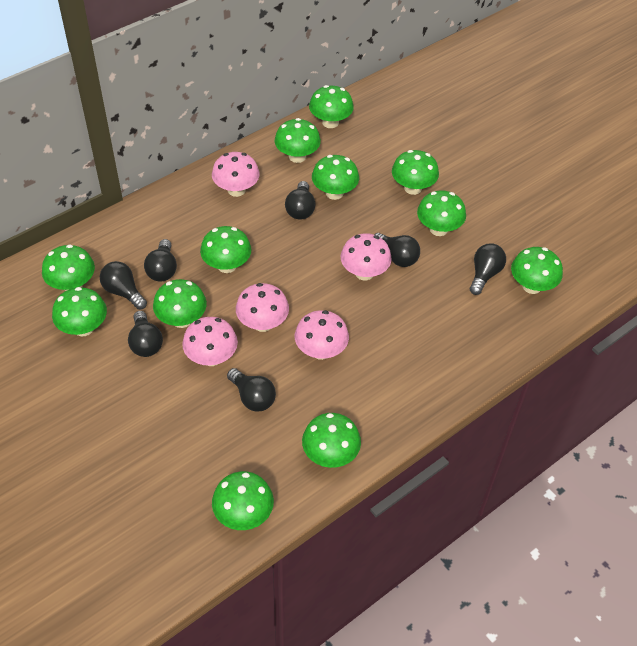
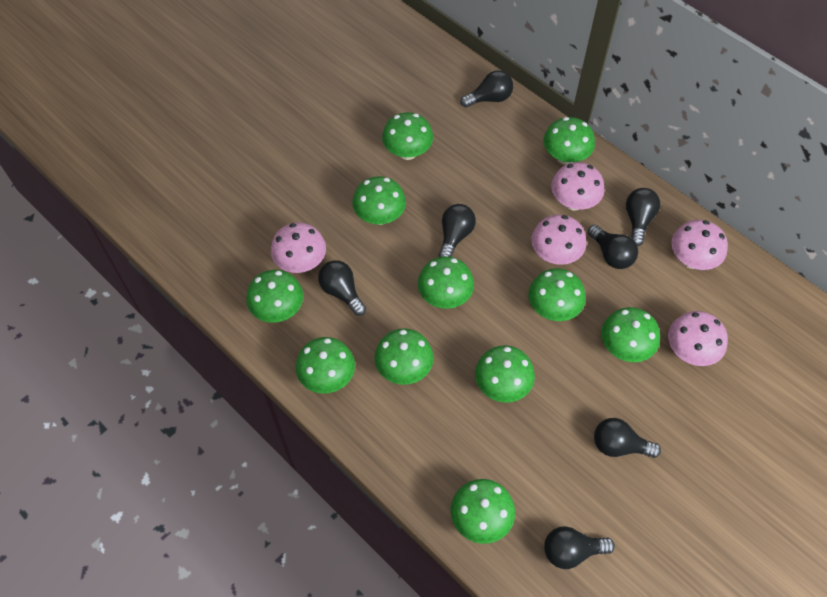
green mushroom: 12 -> 11

